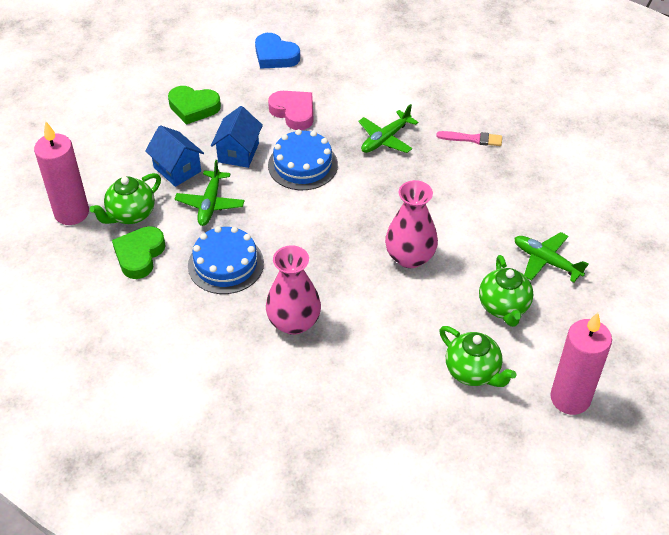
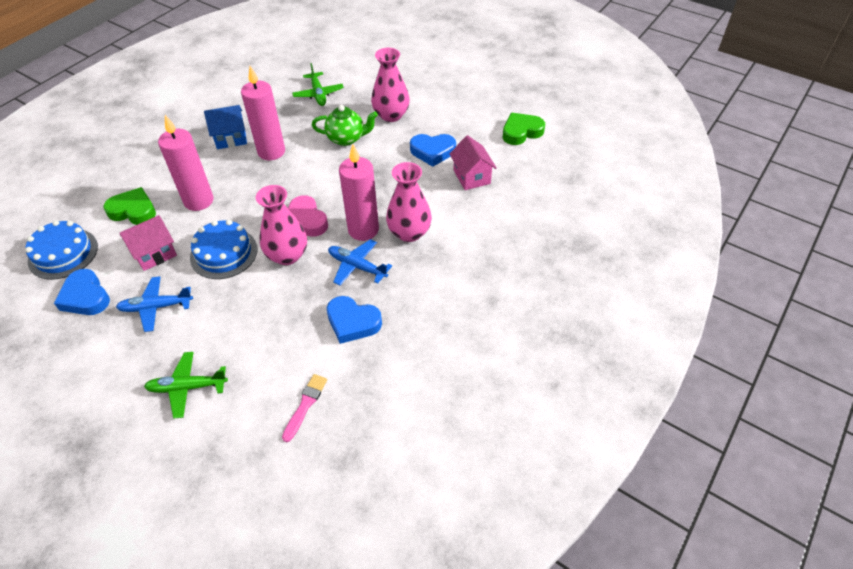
blue heart: 1 -> 3
blue house: 2 -> 1
blue plane: 0 -> 2
green plane: 3 -> 2
green teapot: 3 -> 1
pink candle: 2 -> 3
pink house: 0 -> 2
pink vase: 2 -> 3

